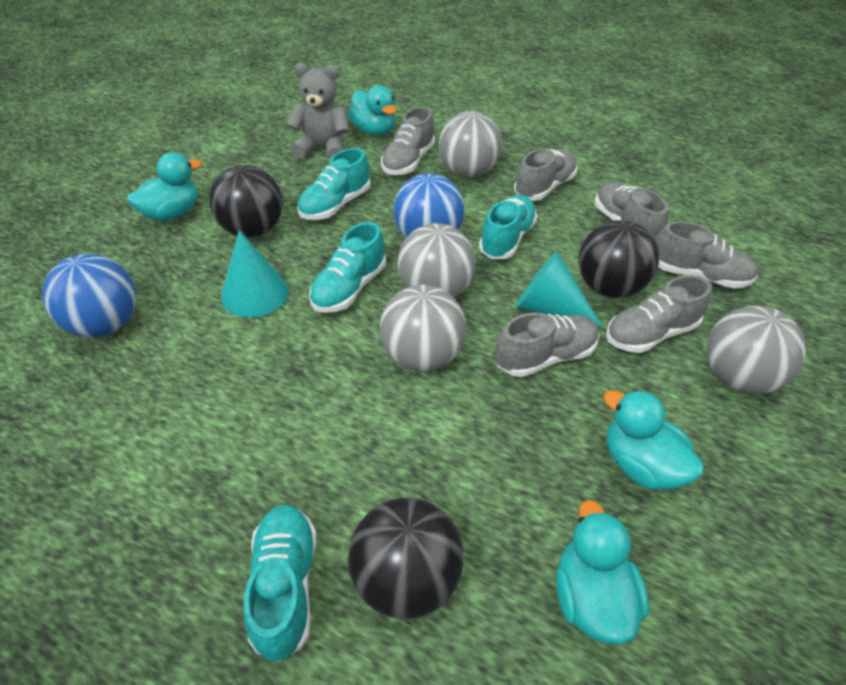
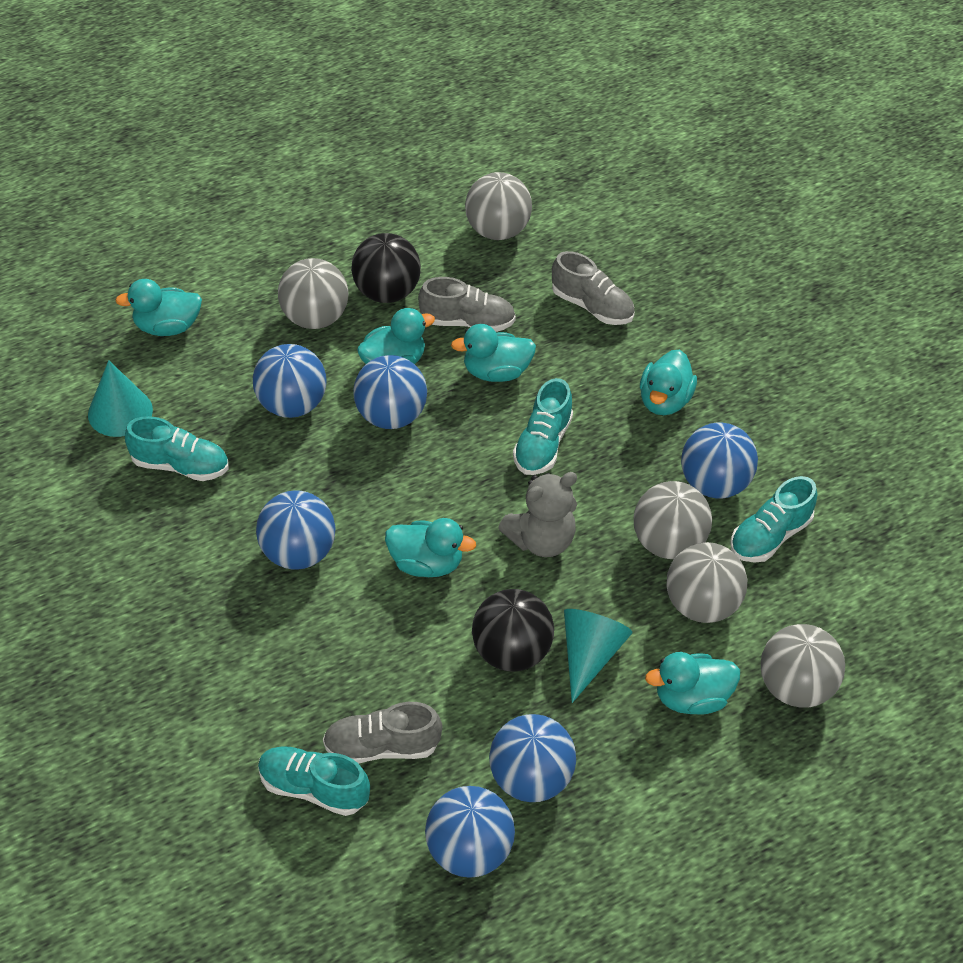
black ball: 3 -> 2
blue ball: 2 -> 6
grey ball: 4 -> 5
grey shoe: 6 -> 3
turquoise duck: 4 -> 6

